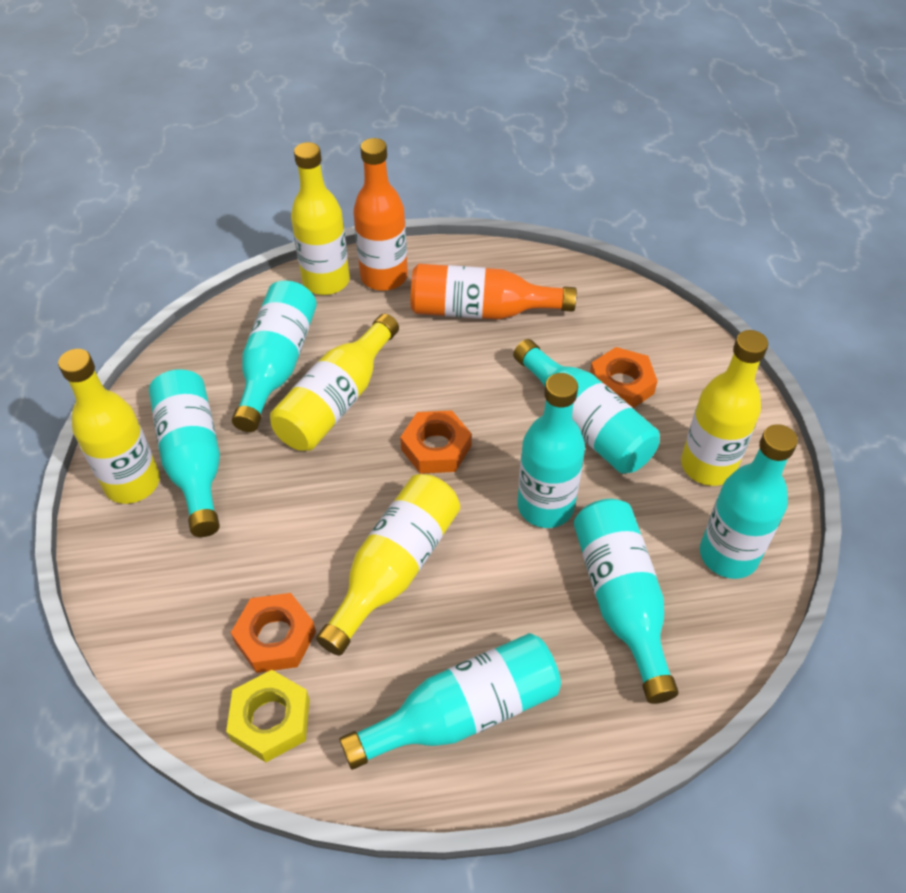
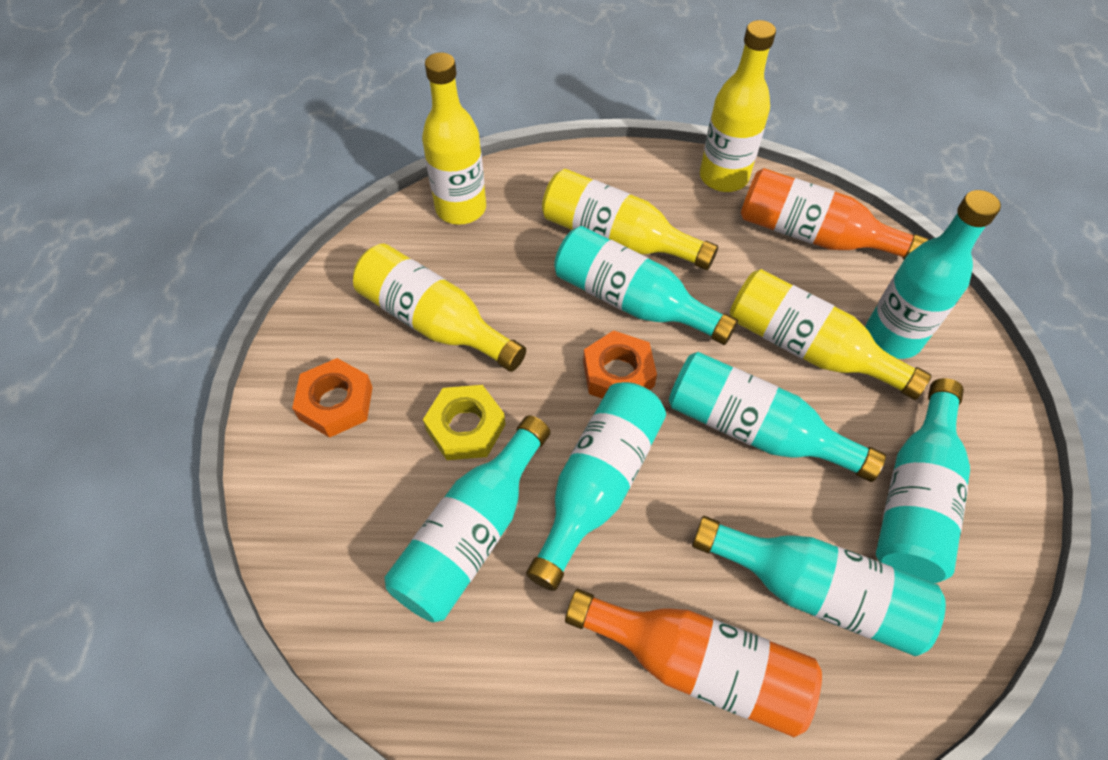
orange nut: 3 -> 2

